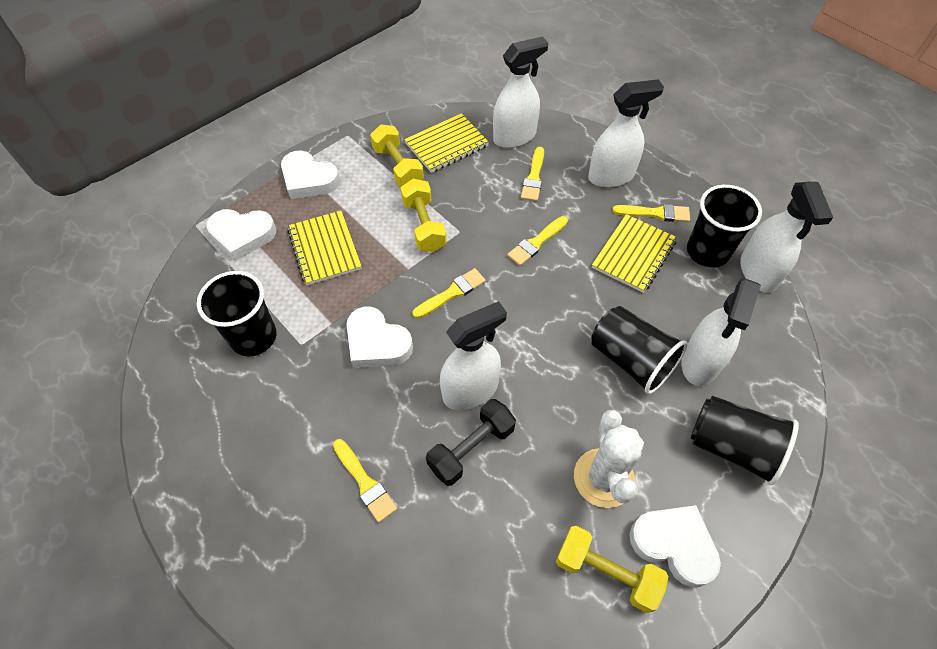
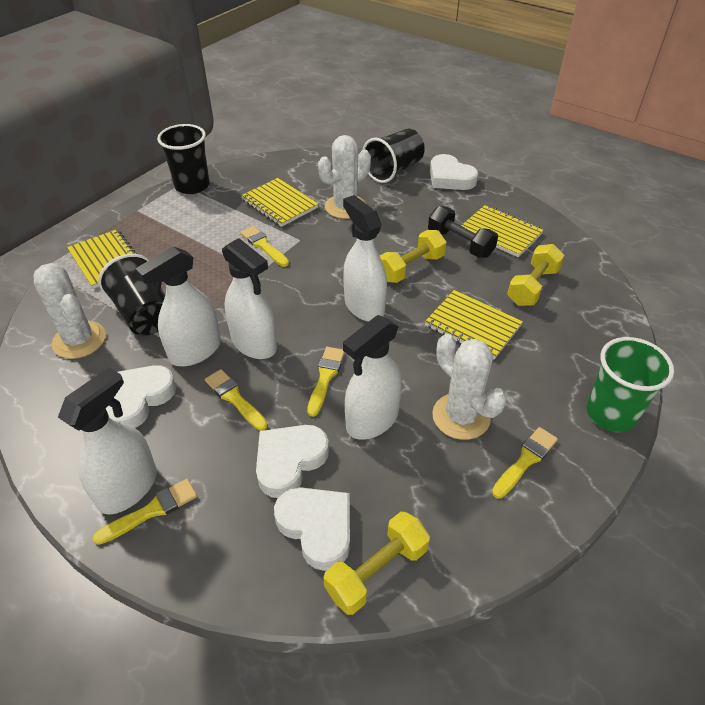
black cup: 4 -> 3
green cup: 0 -> 1
white cactus: 1 -> 3
yellow notebook: 3 -> 4

